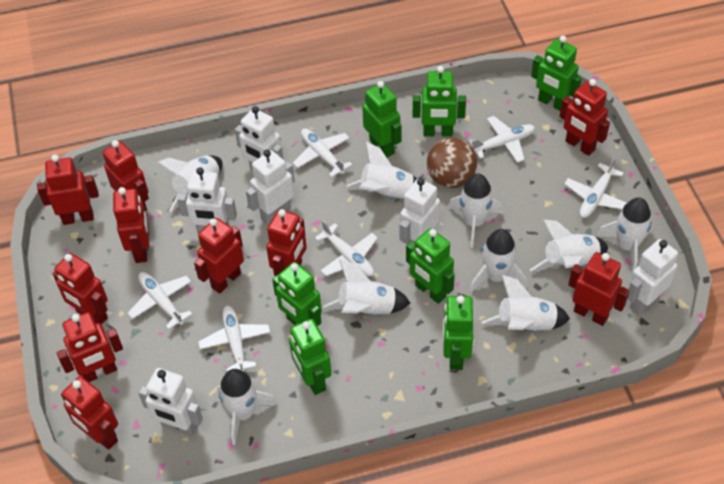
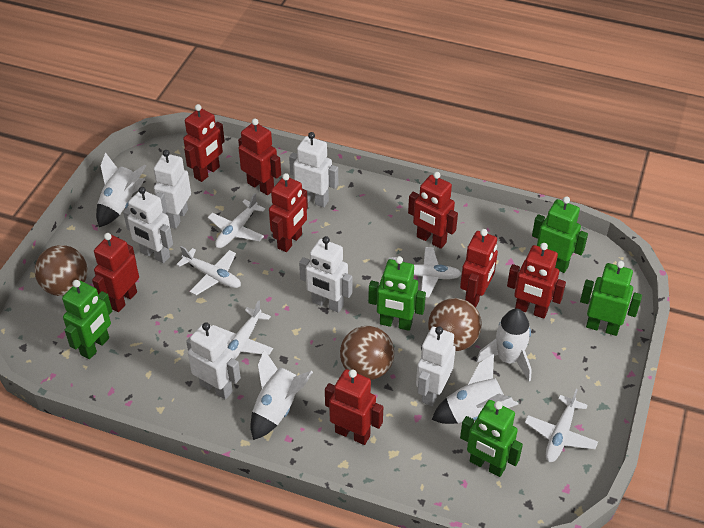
brown ball: 1 -> 3
green robot: 7 -> 5
red robot: 10 -> 8
white plane: 6 -> 5
white rocket: 9 -> 4

